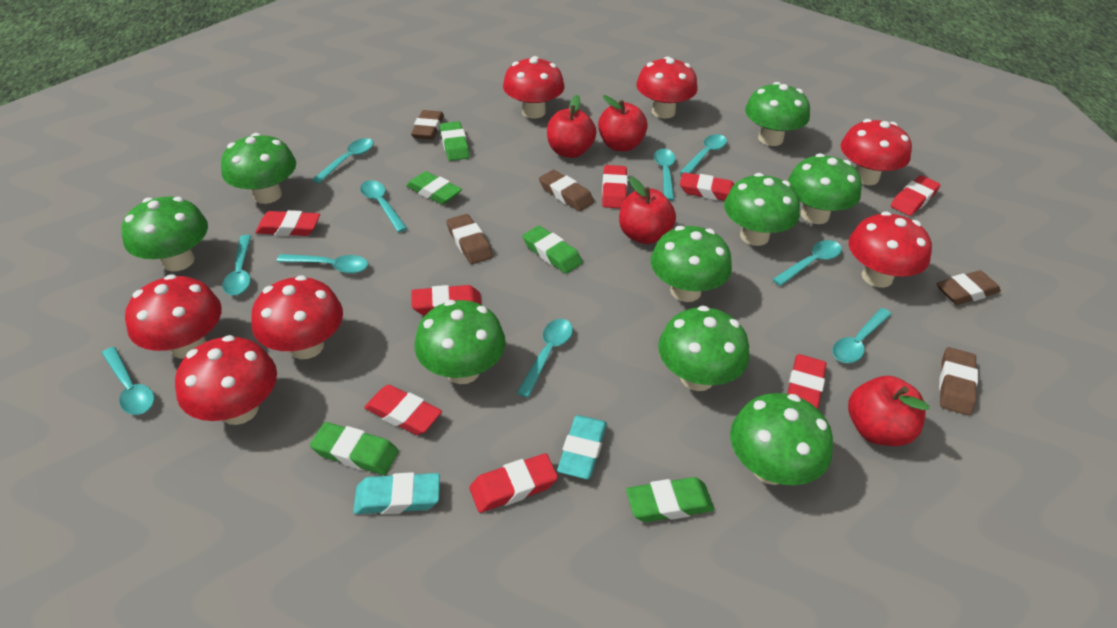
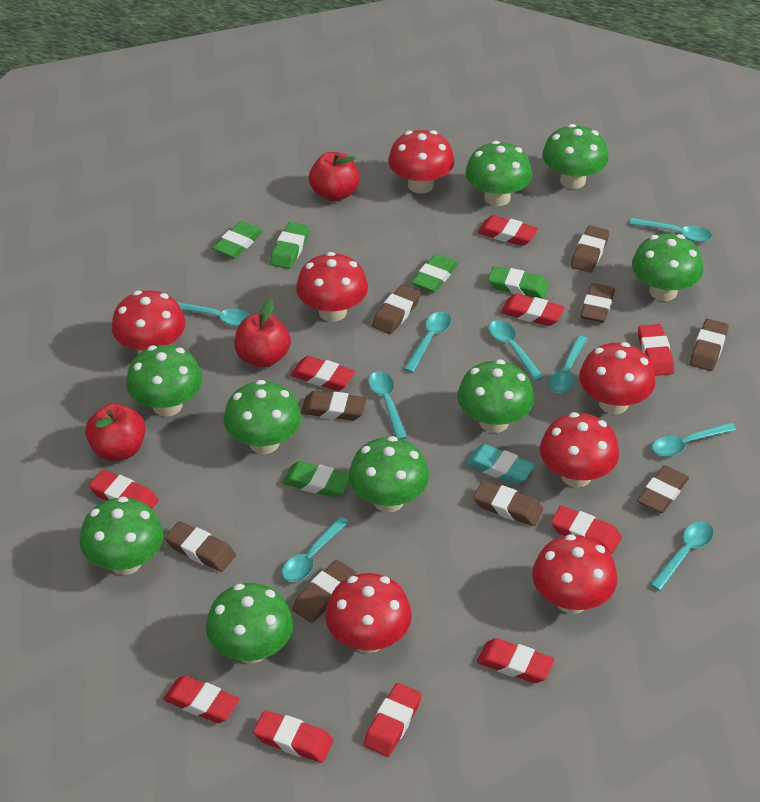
brown eraser: 5 -> 9
red apple: 4 -> 3
red eraser: 8 -> 10
turquoise eraser: 2 -> 1
turquoise spoon: 10 -> 9

